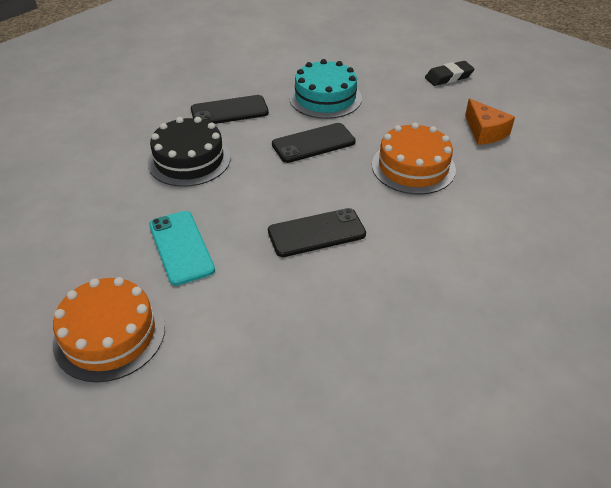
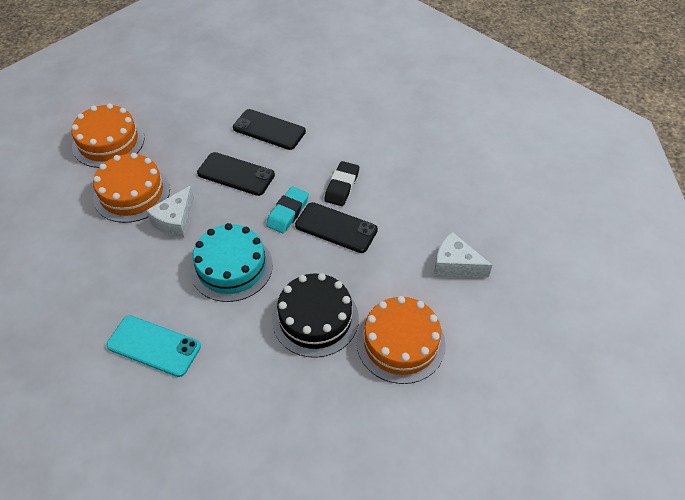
orange cake: 2 -> 3
orange cheese: 1 -> 0
turquoise eraser: 0 -> 1
white cheese: 0 -> 2

